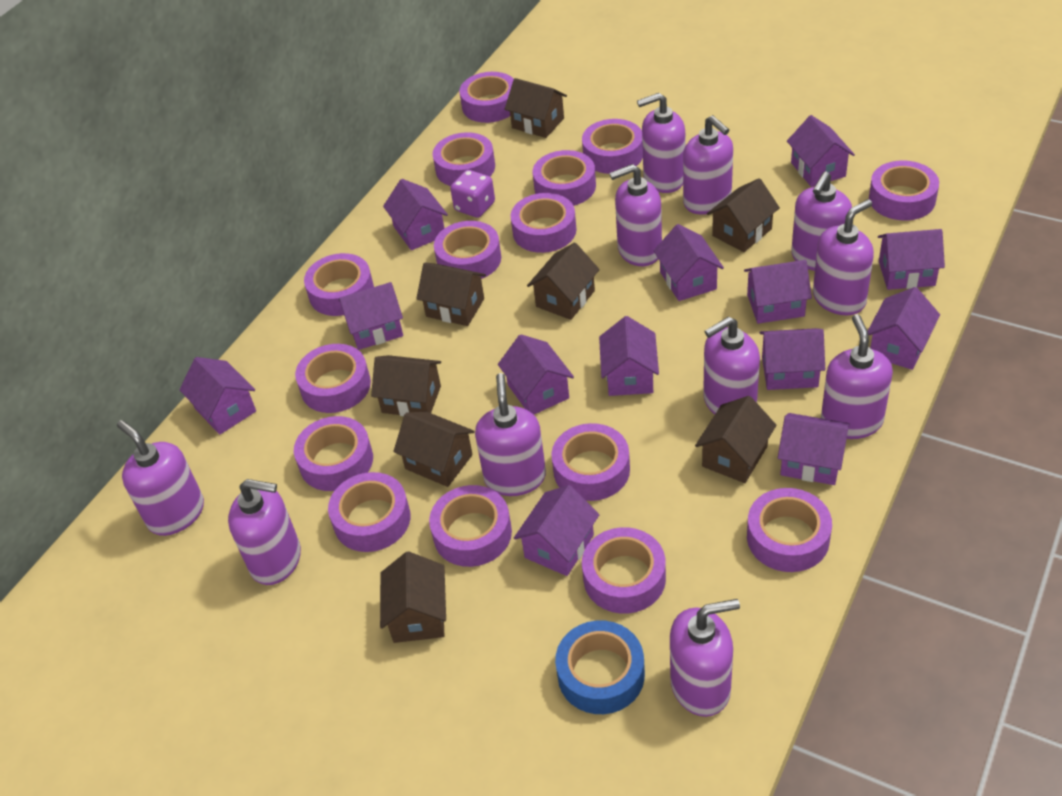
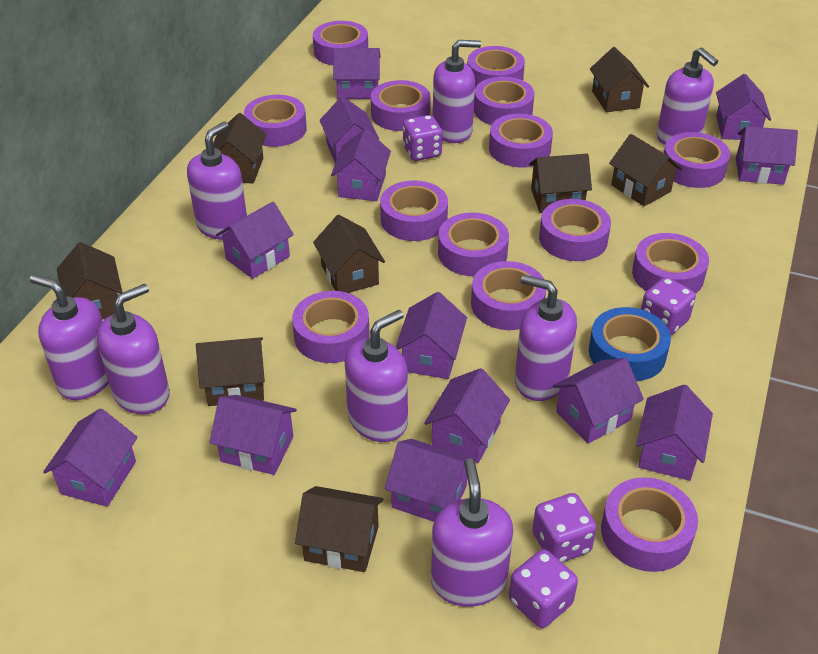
purple dice: 1 -> 4
purple soap dispenser: 11 -> 8
purple tape: 15 -> 14

